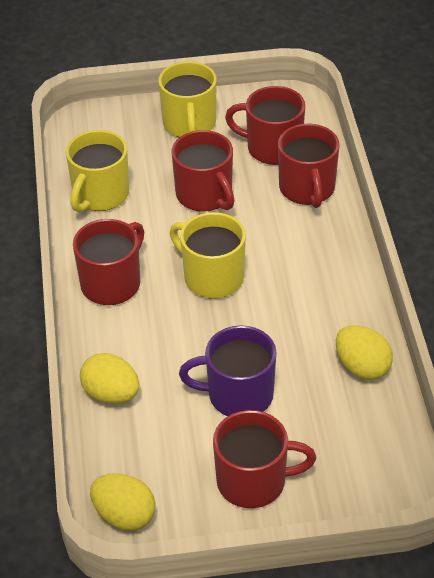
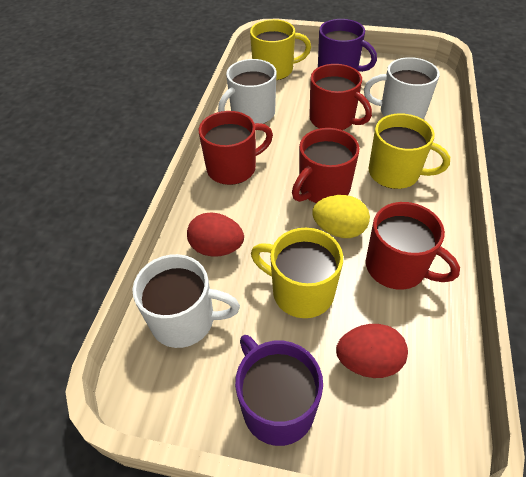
purple mug: 1 -> 2
red egg: 0 -> 2
red mug: 5 -> 4
white mug: 0 -> 3
yellow egg: 3 -> 1

